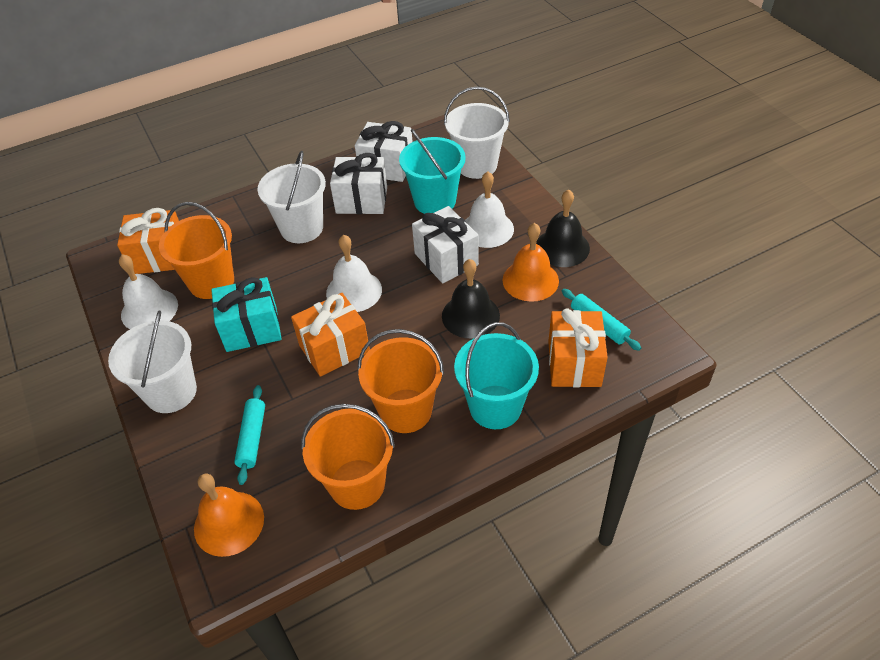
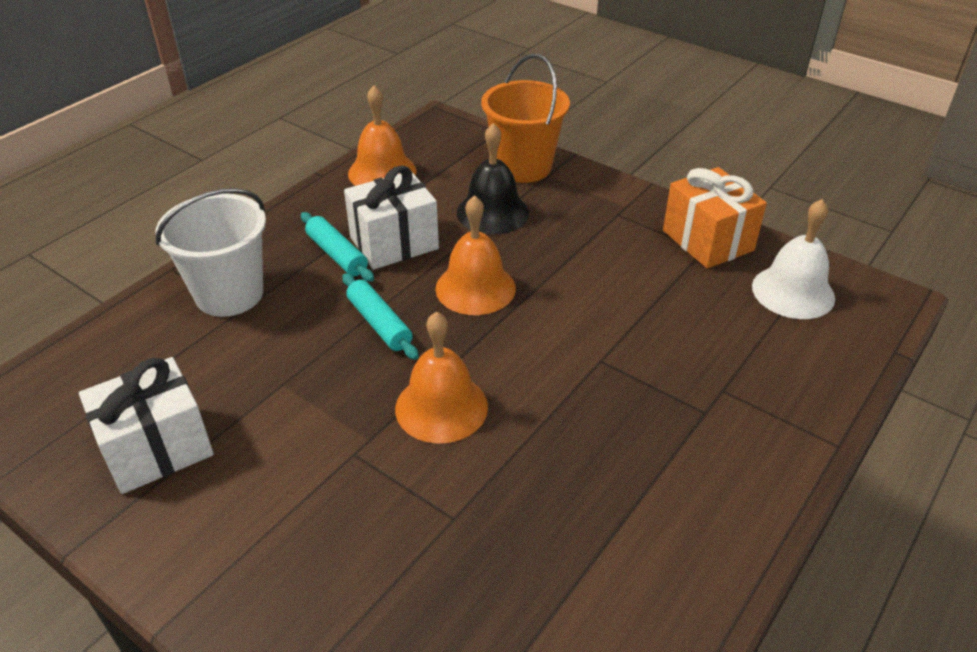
black bell: 2 -> 1
orange bell: 2 -> 3
orange bucket: 3 -> 1
orange gift: 3 -> 1
turquoise bucket: 2 -> 0
turquoise gift: 1 -> 0
white bell: 3 -> 1
white bucket: 3 -> 1
white gift: 3 -> 2

